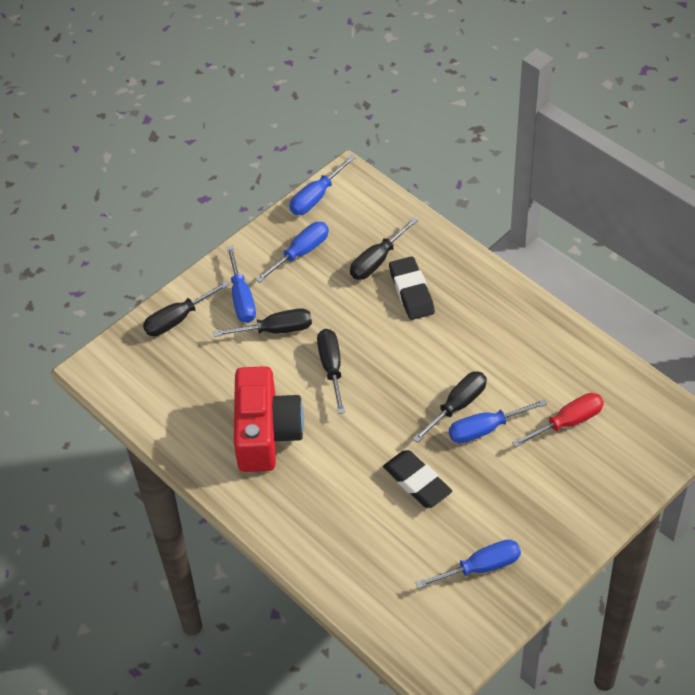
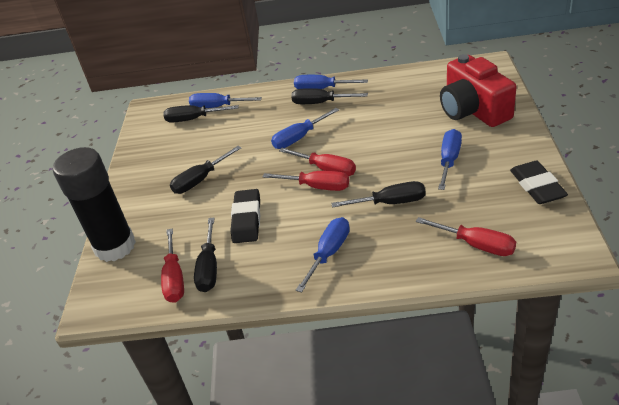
black glue stick: 0 -> 1
red screwdriver: 1 -> 4

